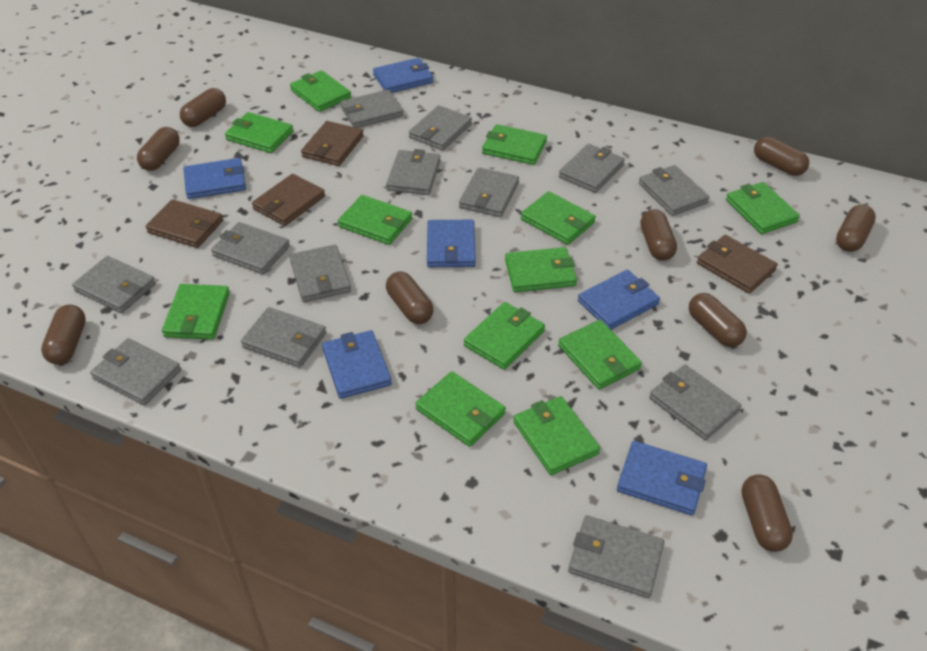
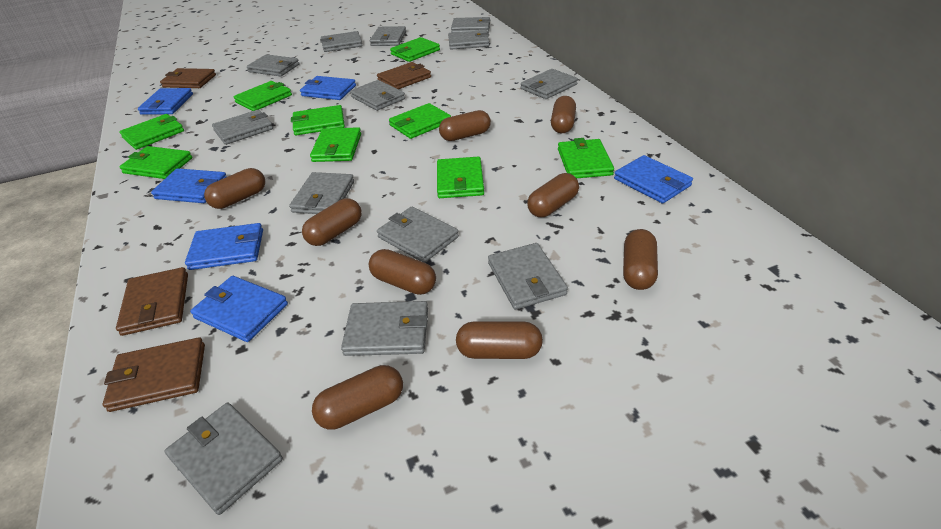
green wallet: 12 -> 9

